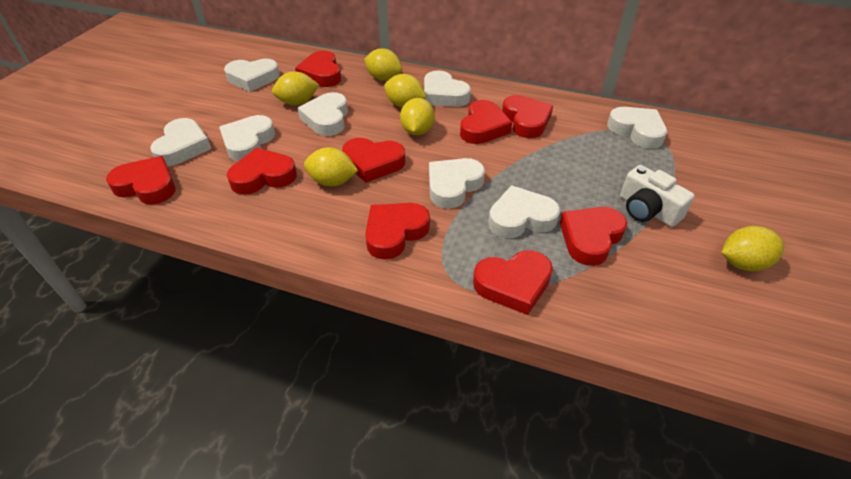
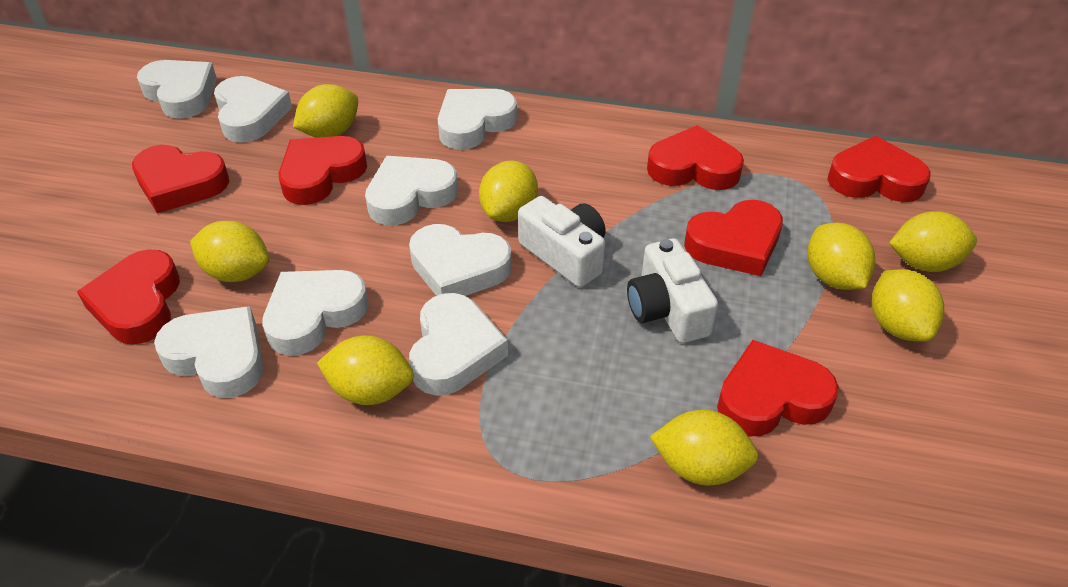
red heart: 9 -> 7
white camera: 1 -> 2
yellow lemon: 6 -> 8

